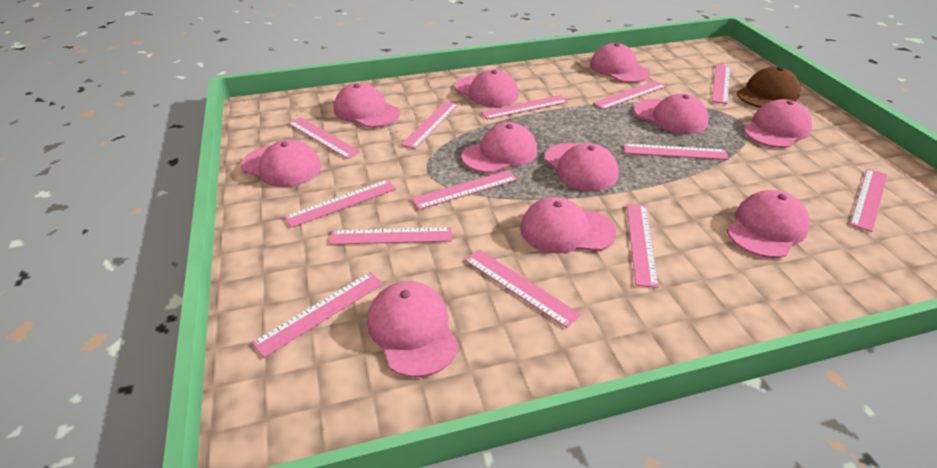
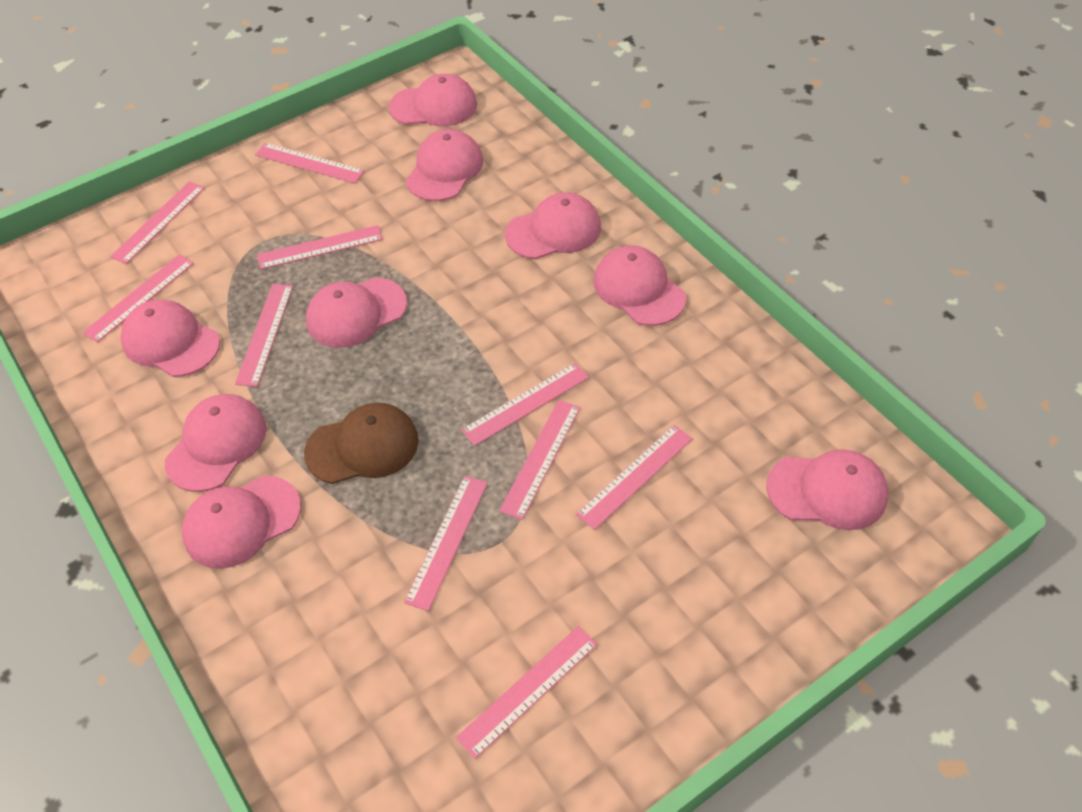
pink cap: 11 -> 9
pink ruler: 13 -> 10

